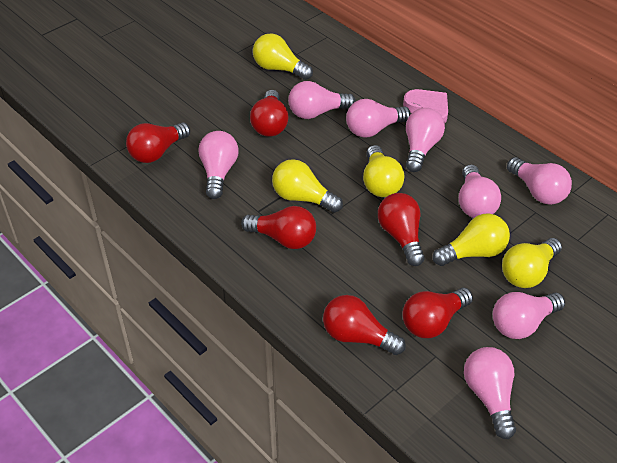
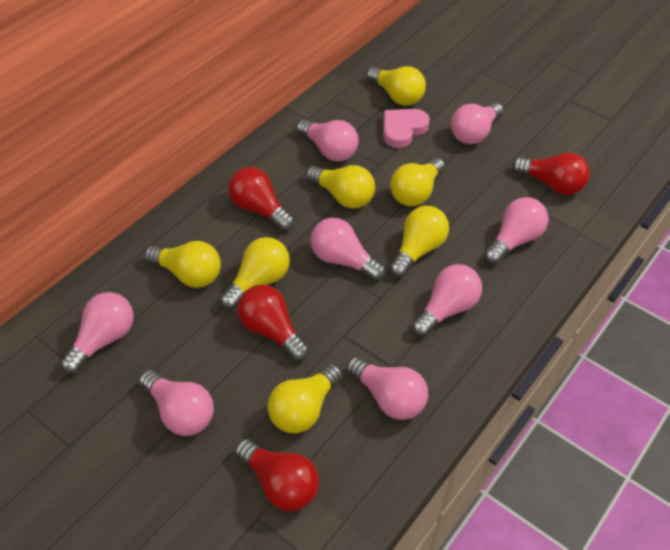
red light bulb: 6 -> 4
yellow light bulb: 5 -> 7

